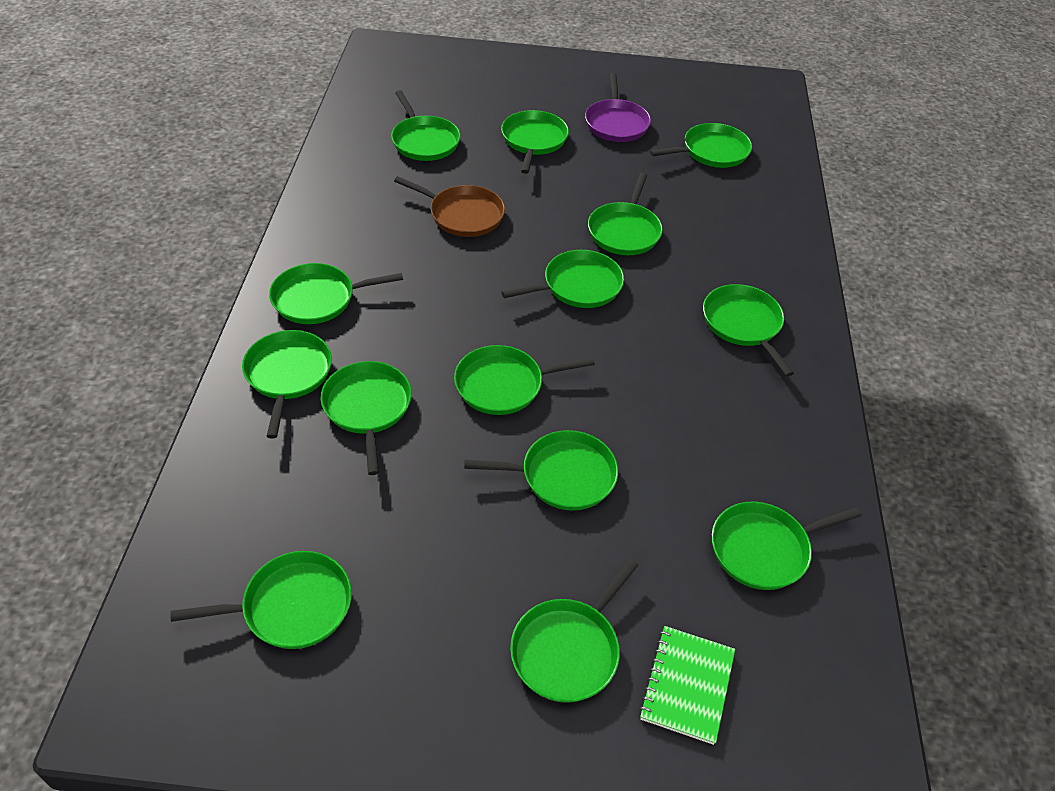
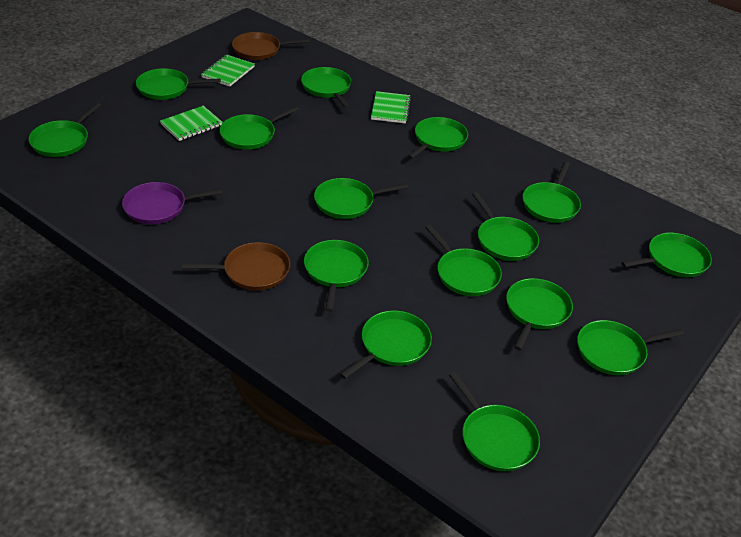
brown pan: 1 -> 2
green notebook: 1 -> 3
green pan: 14 -> 15

